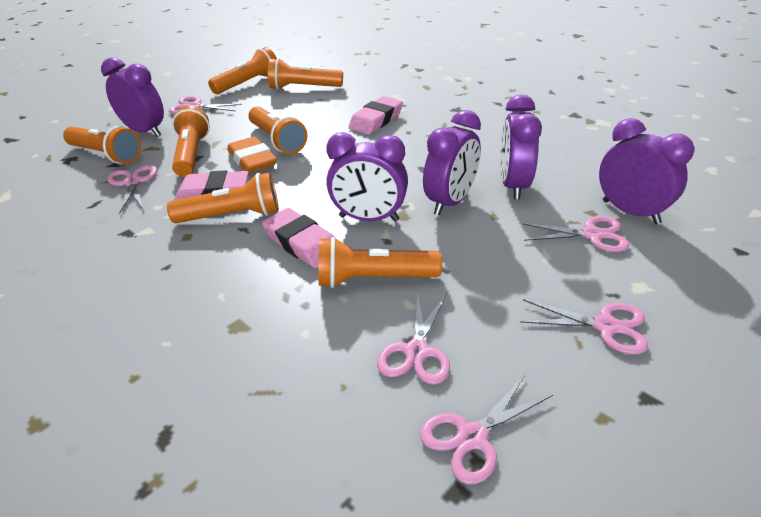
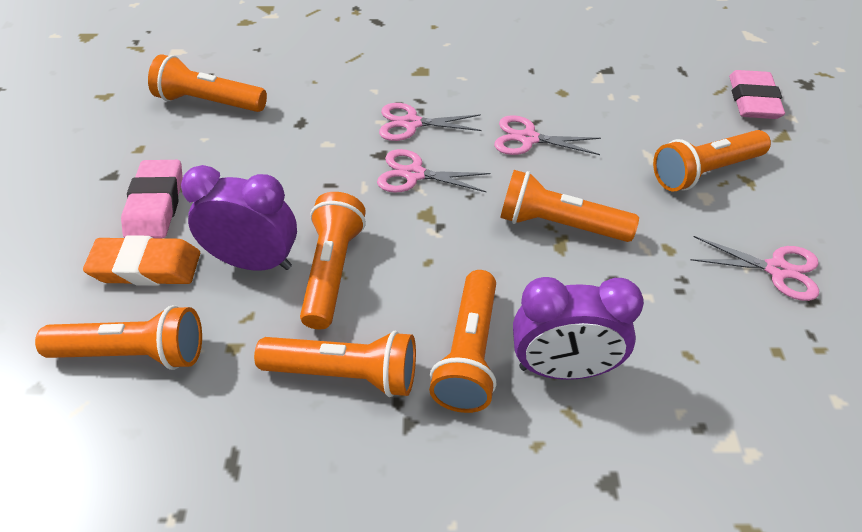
pink eraser: 3 -> 2
pink scissors: 6 -> 4
purple clock: 5 -> 2

